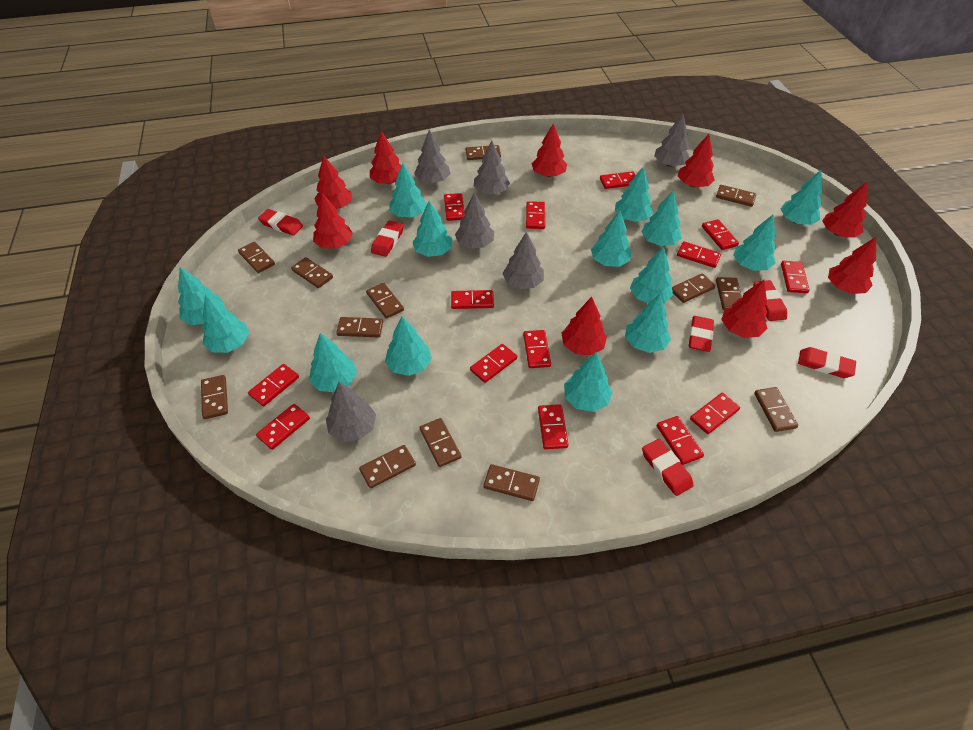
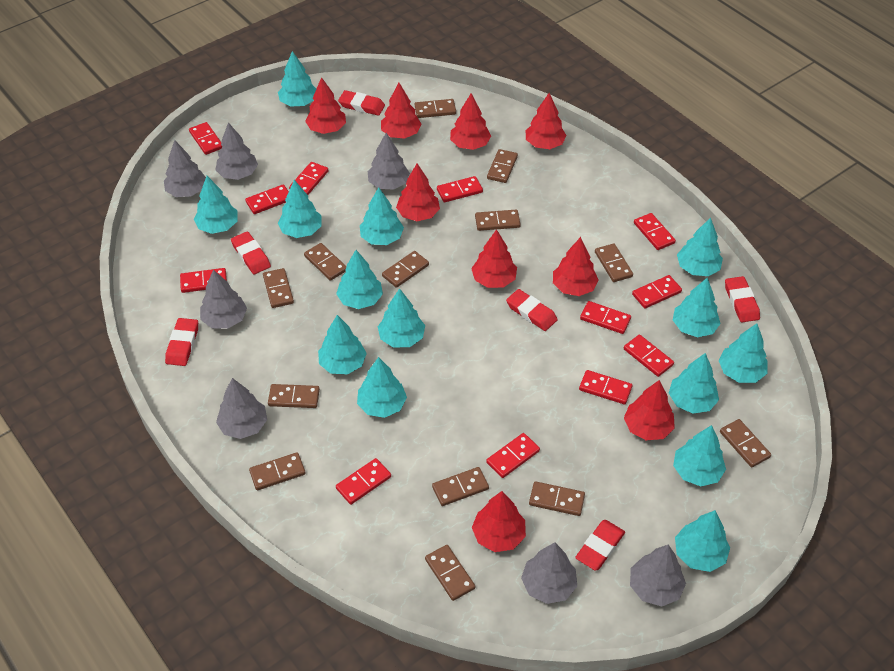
grey tree: 6 -> 7
red domino: 14 -> 12

